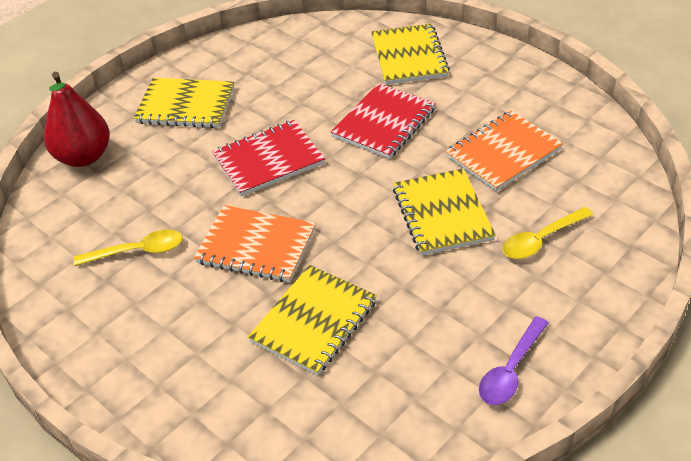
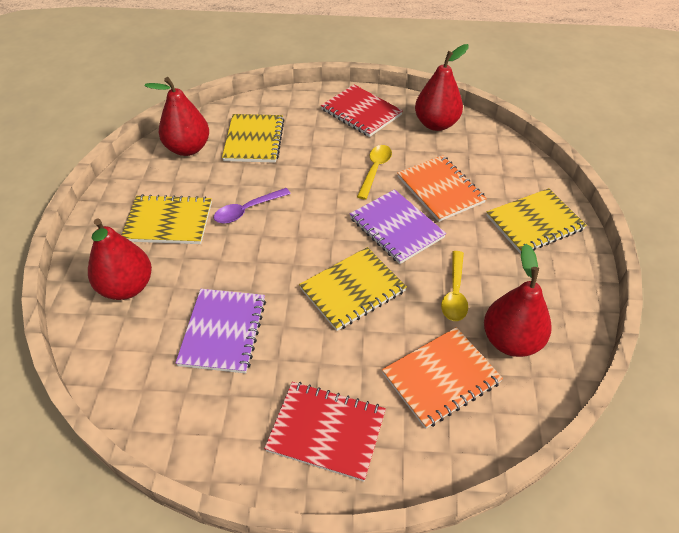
purple notebook: 0 -> 2
red pear: 1 -> 4

